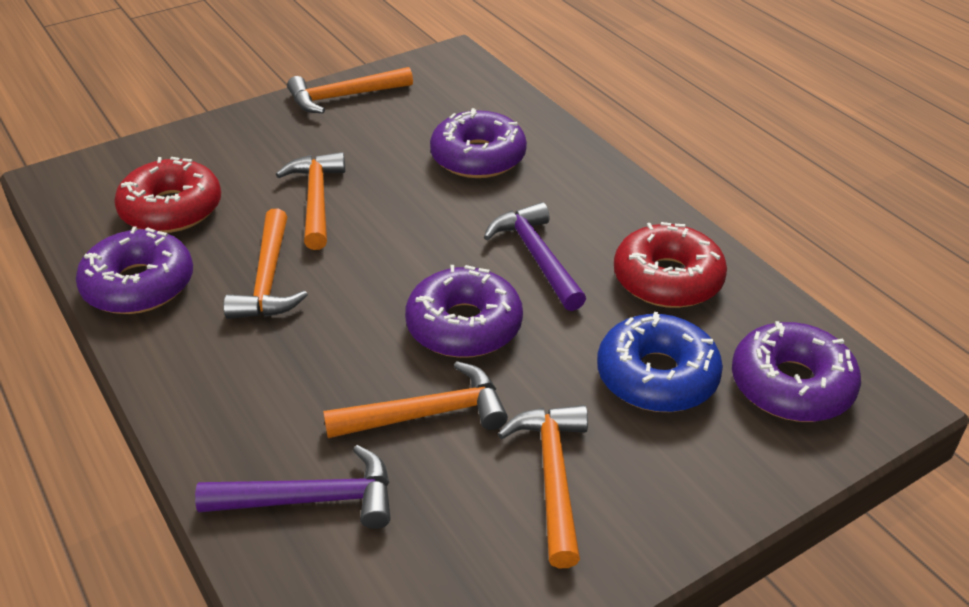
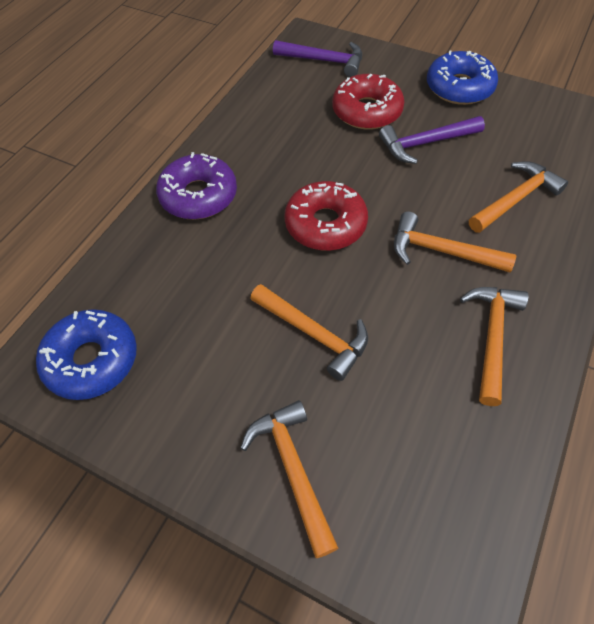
blue donut: 1 -> 2
purple donut: 4 -> 1

